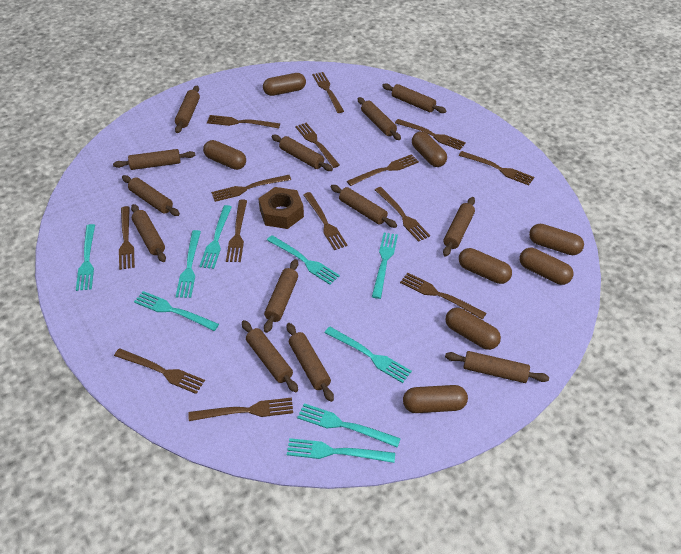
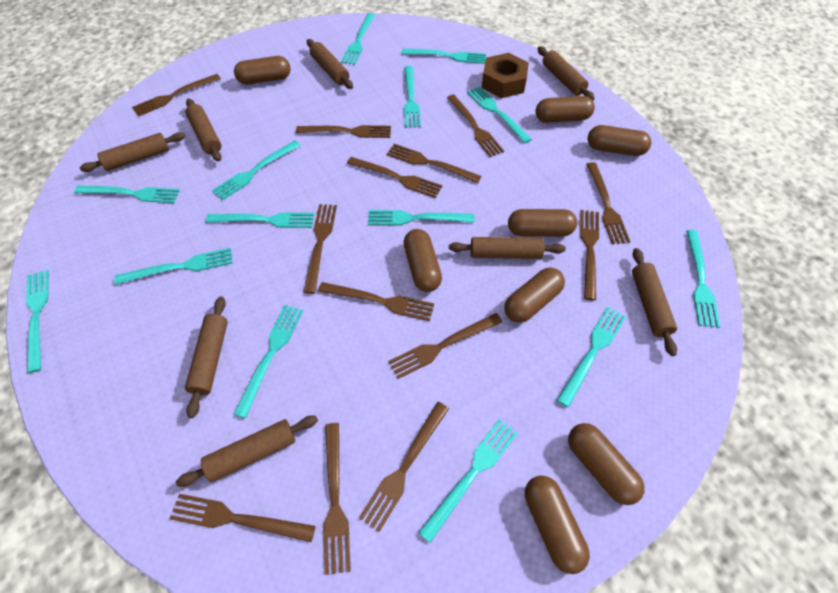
brown fork: 14 -> 13
brown rolling pin: 13 -> 8
turquoise fork: 9 -> 14

